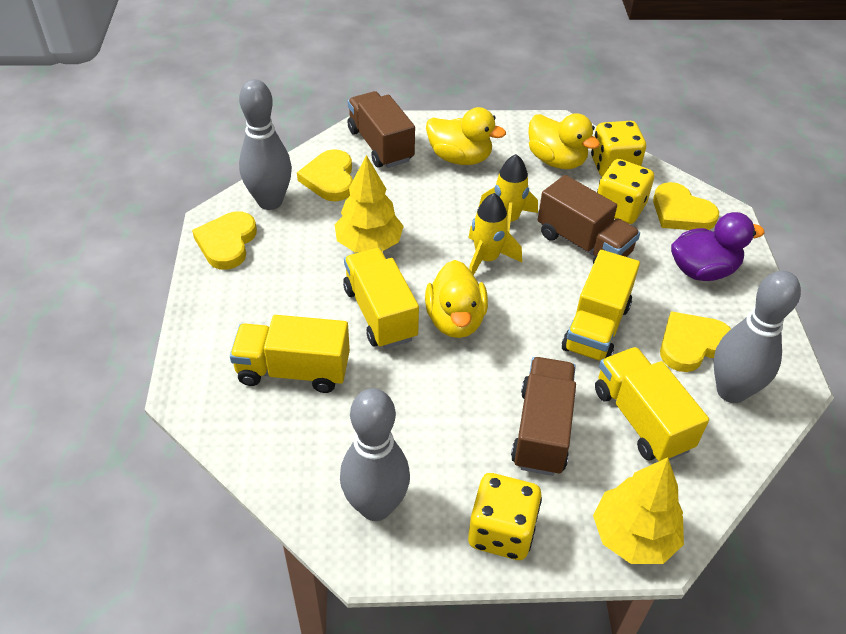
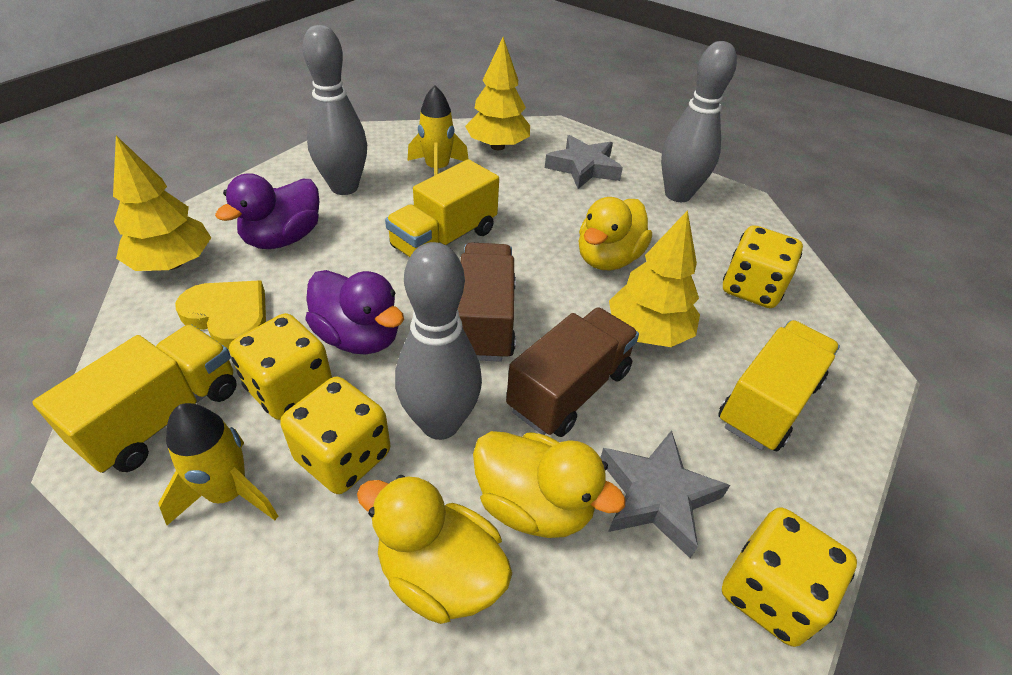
brown truck: 3 -> 2
grey star: 0 -> 2
purple duck: 1 -> 2
yellow dice: 3 -> 4
yellow heart: 4 -> 1
yellow tree: 2 -> 3
yellow truck: 4 -> 3

